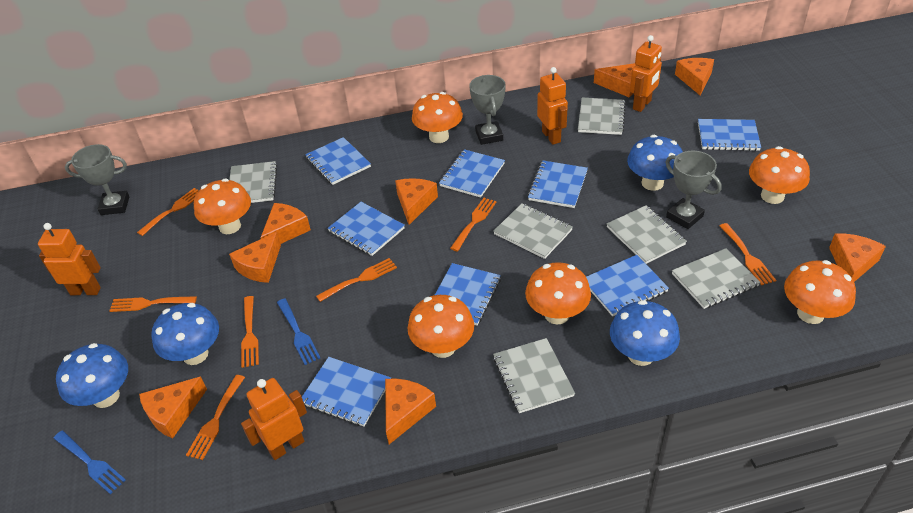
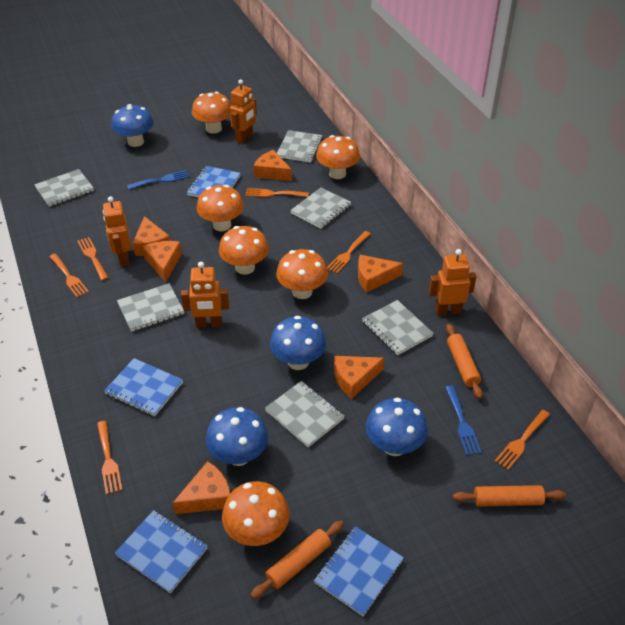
blue notebook: 8 -> 4
grey trophy: 3 -> 0
orange cheese: 8 -> 6
orange fork: 7 -> 6
orange rolling pin: 0 -> 3

